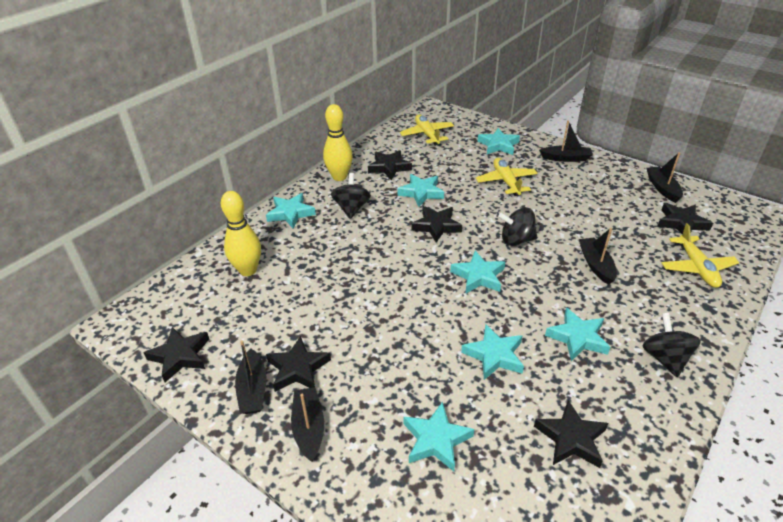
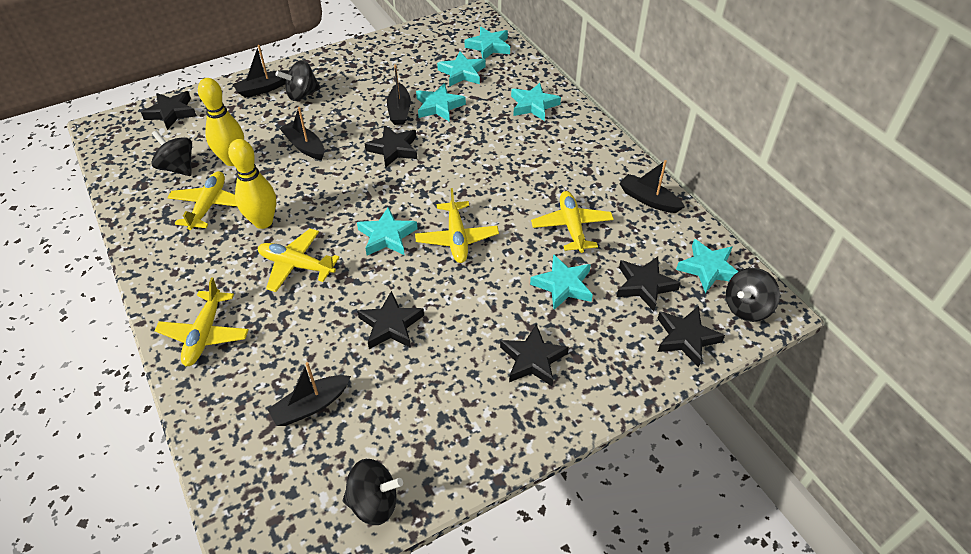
black spinning top: 3 -> 4
yellow plane: 3 -> 5

